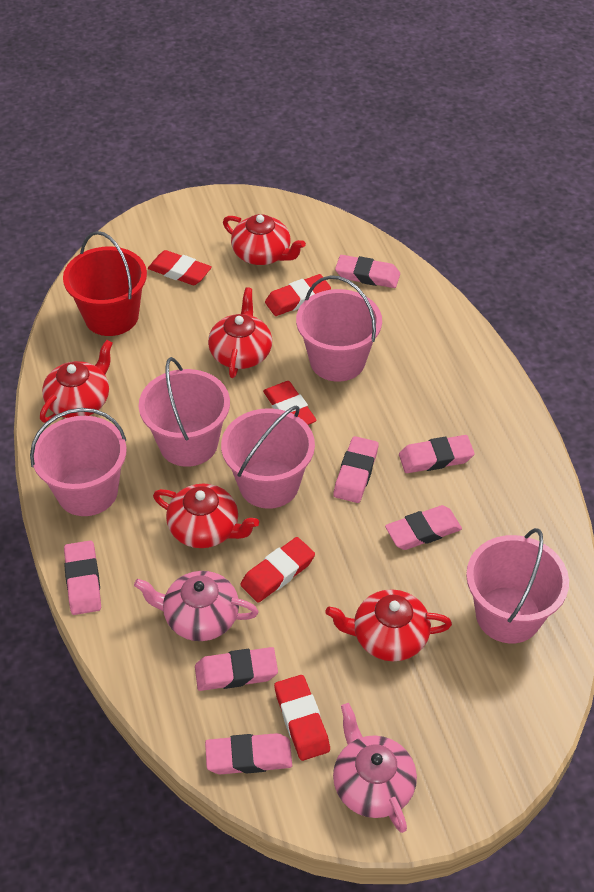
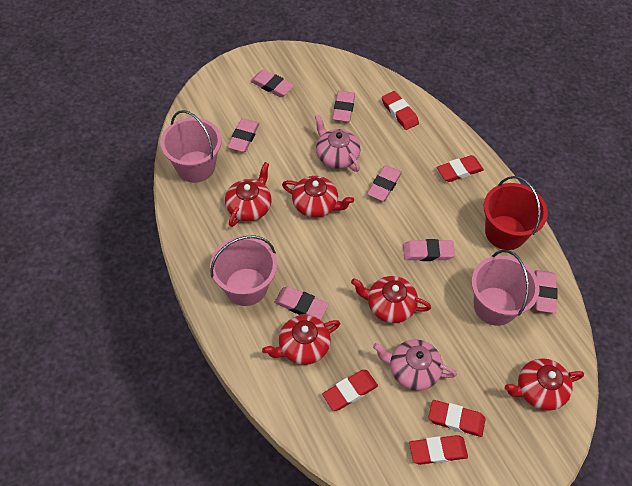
pink bucket: 5 -> 3

